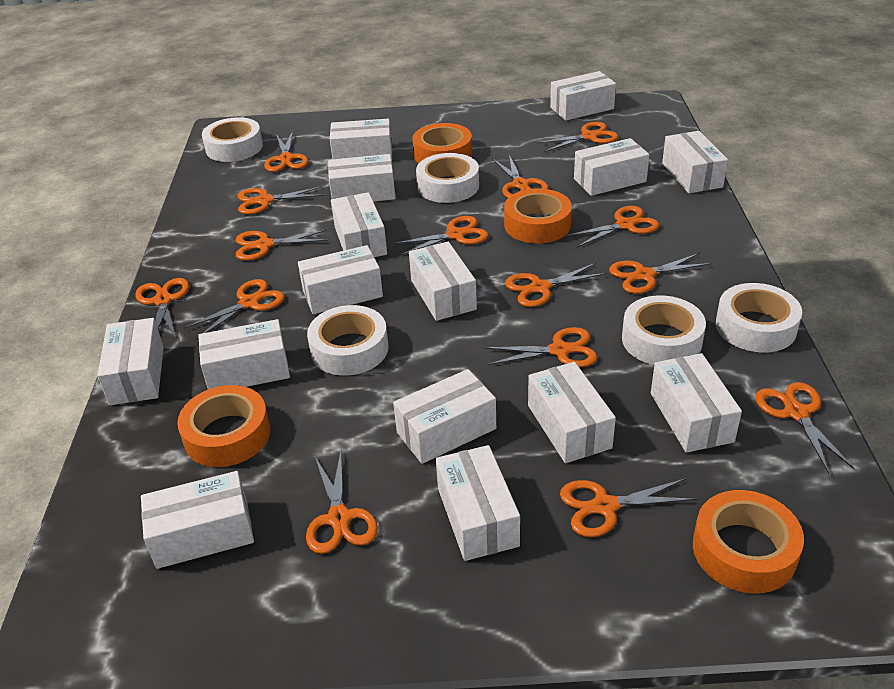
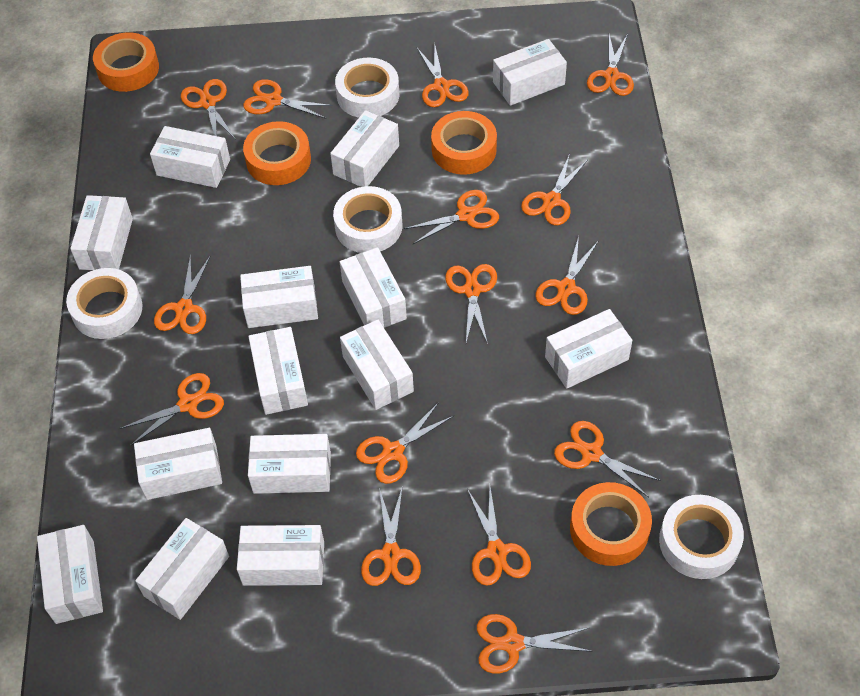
white box: 15 -> 14
white tape: 5 -> 4

